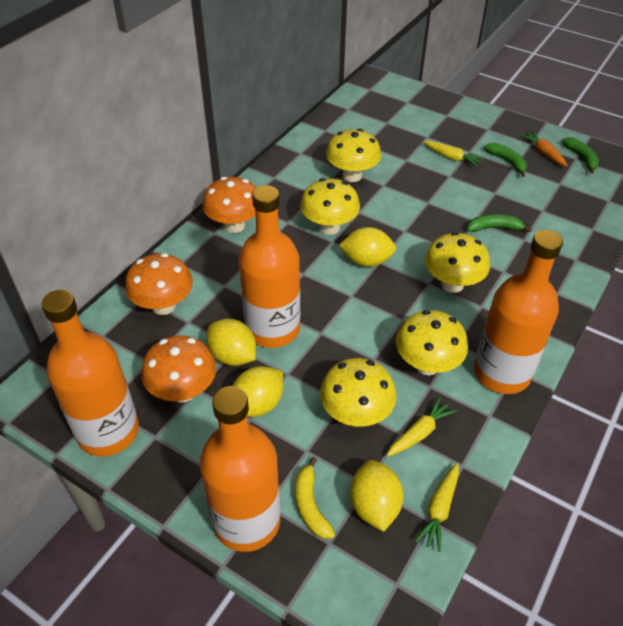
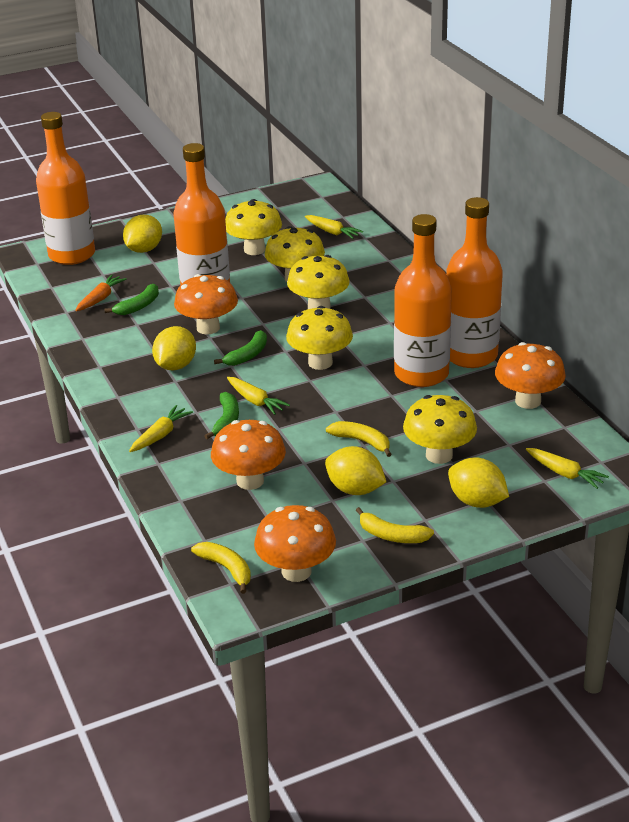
orange mushroom: 3 -> 4
yellow banana: 1 -> 3
yellow carrot: 3 -> 4

